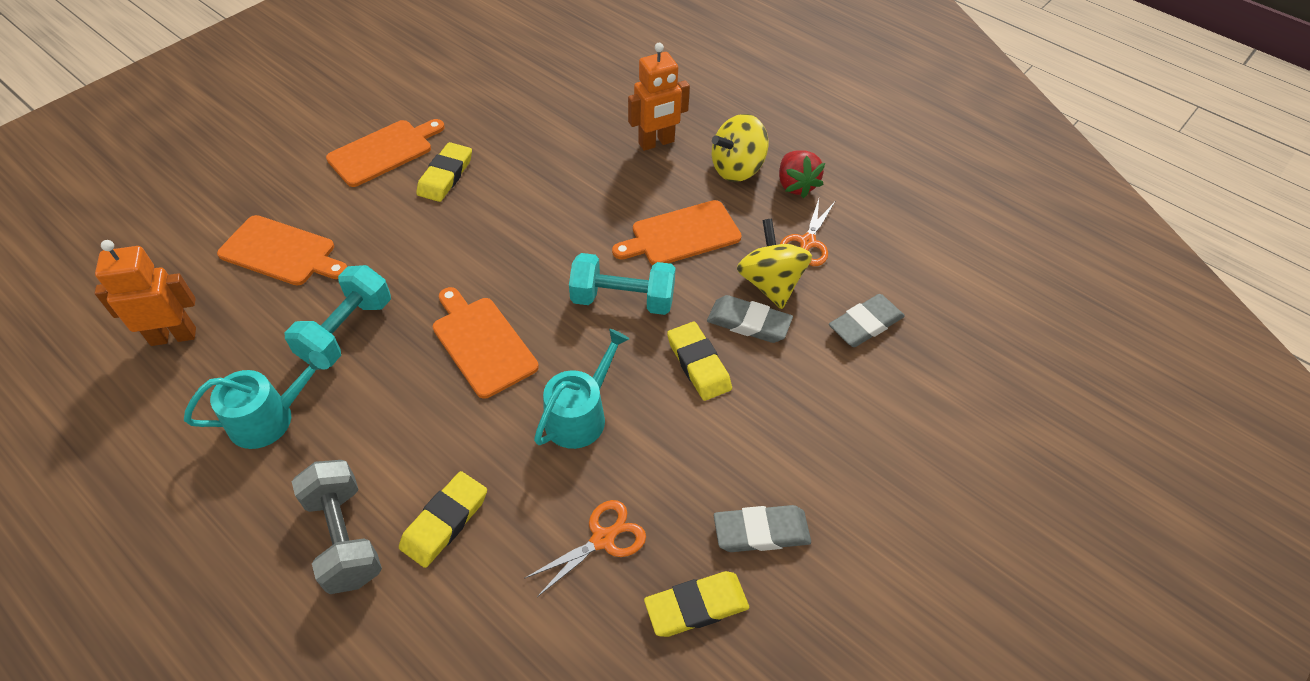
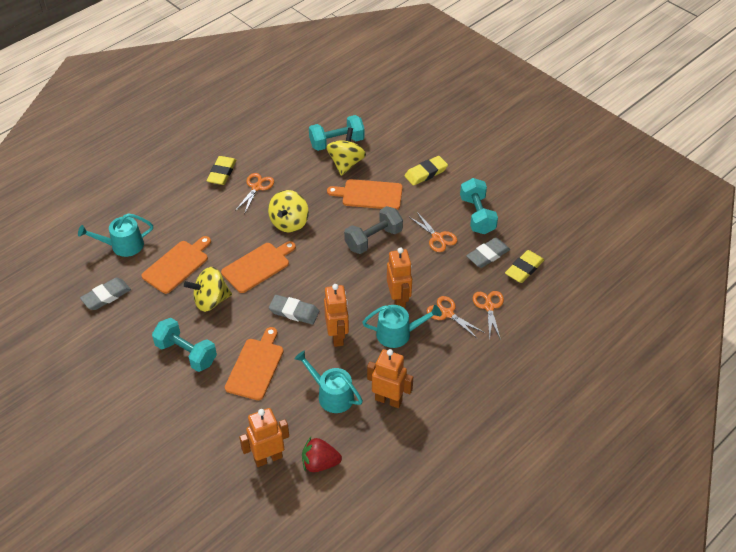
orange robot: 2 -> 4
orange scissors: 2 -> 4
turquoise dumbbell: 2 -> 3
turquoise watering can: 2 -> 3
yellow eraser: 4 -> 3
yellow spinning top: 2 -> 3

